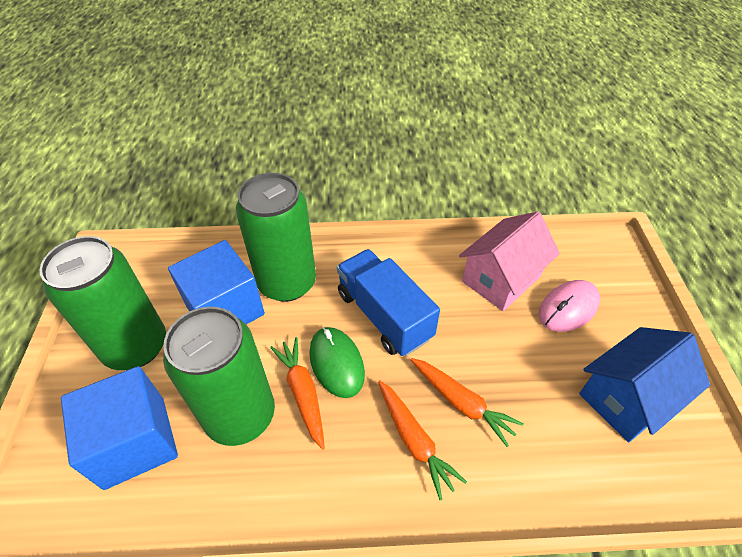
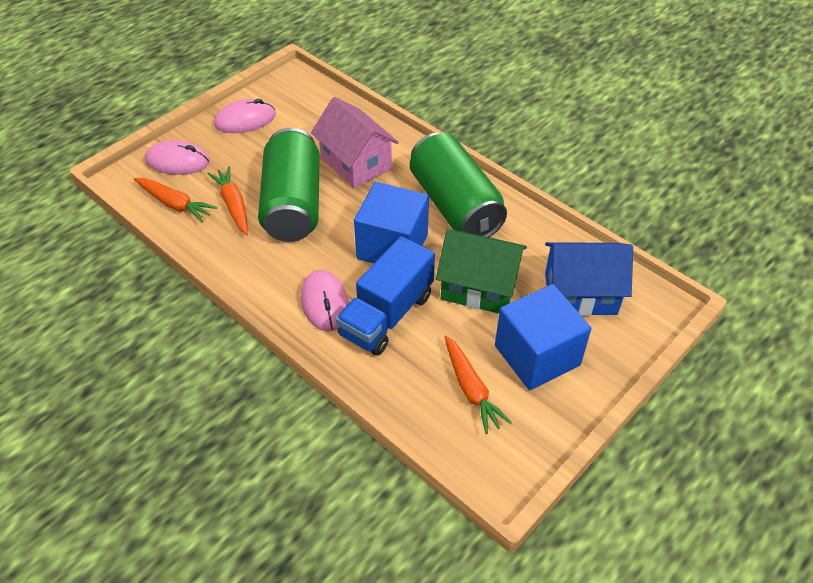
green can: 3 -> 2
green house: 0 -> 1
green mouse: 1 -> 0
pink mouse: 1 -> 3

